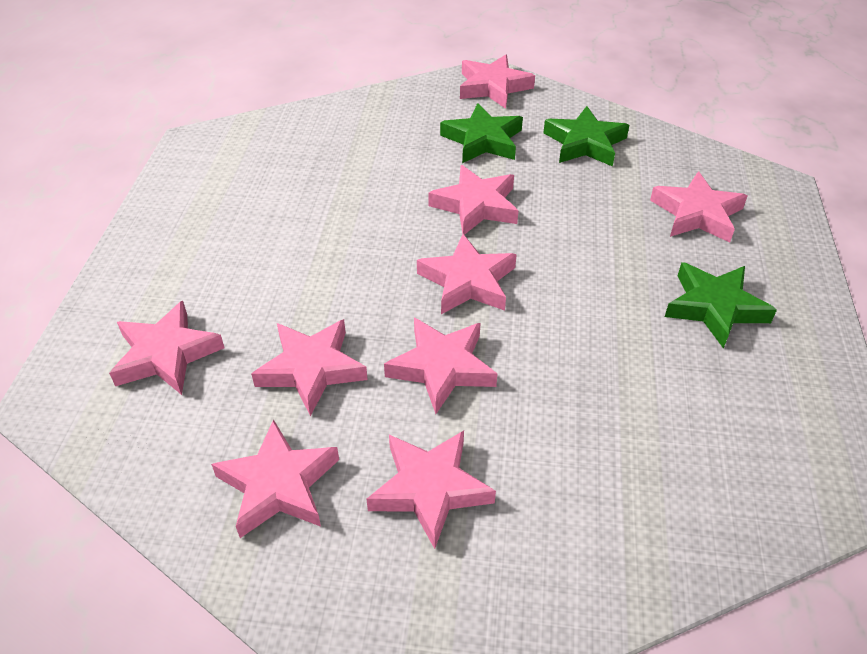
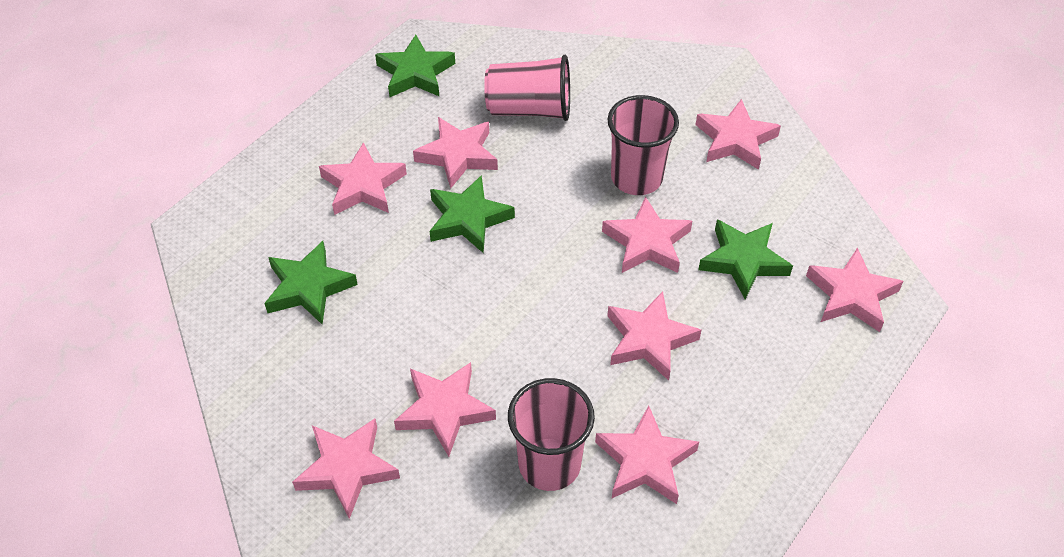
green star: 3 -> 4
pink cup: 0 -> 3

